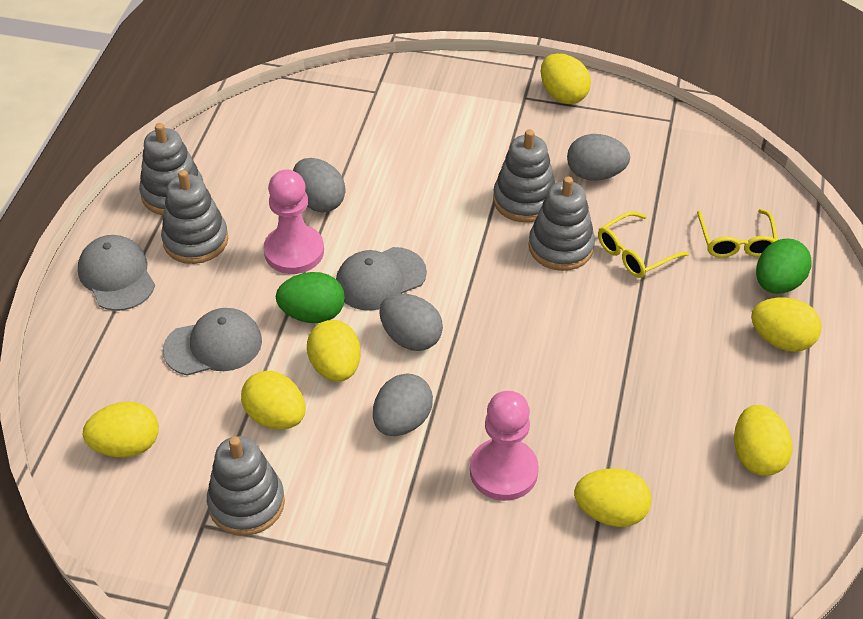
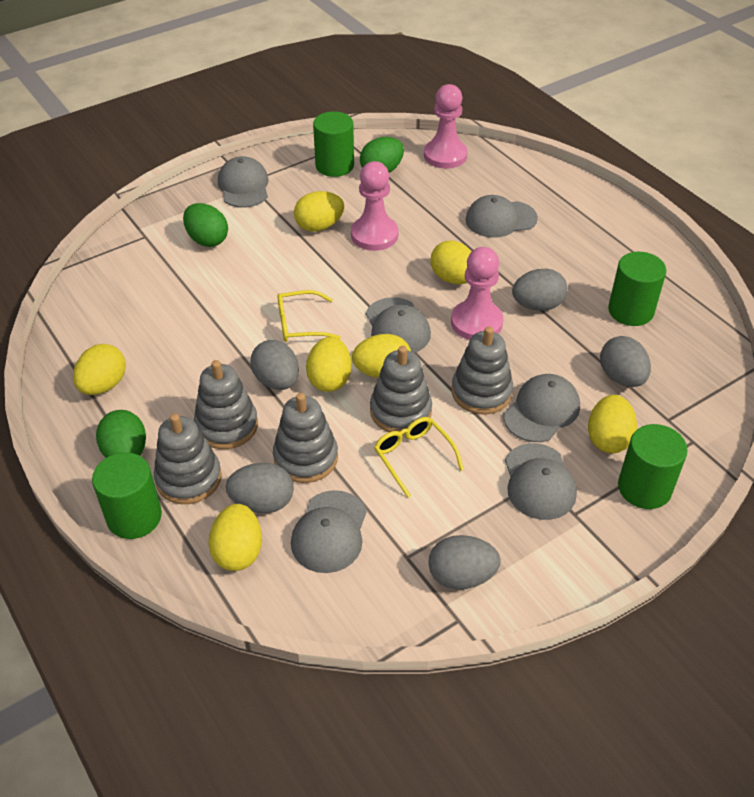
green cylinder: 0 -> 4
green egg: 2 -> 3
grey cap: 3 -> 6
grey egg: 4 -> 5
pink pawn: 2 -> 3

